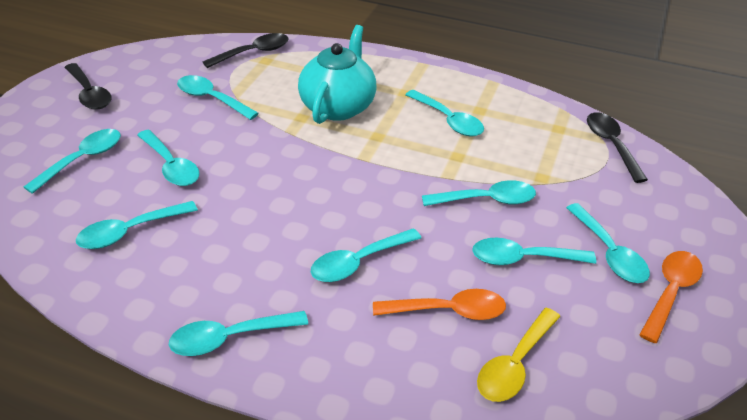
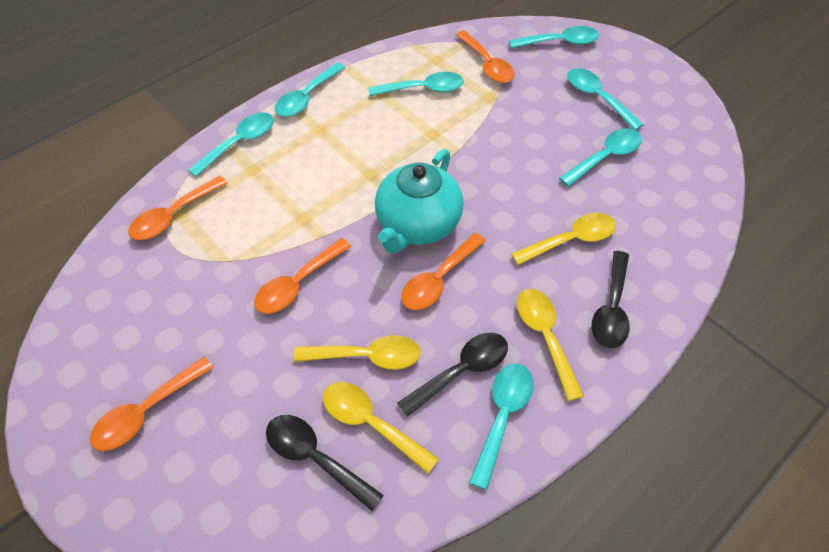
orange spoon: 2 -> 5
turquoise spoon: 10 -> 7
yellow spoon: 1 -> 4

